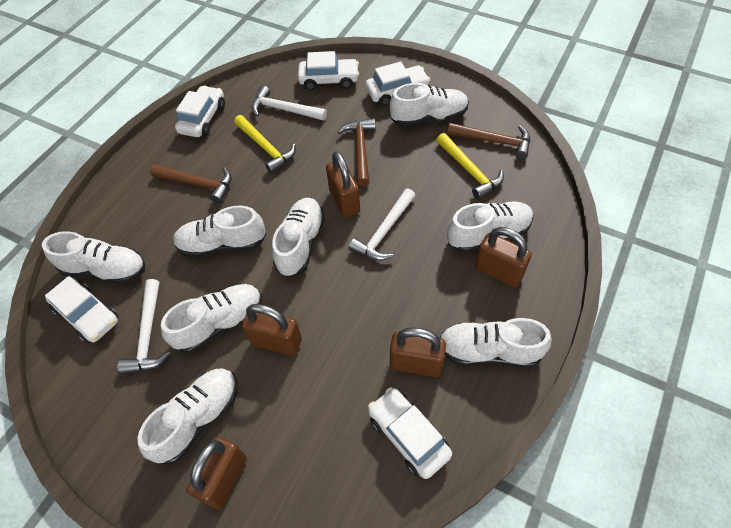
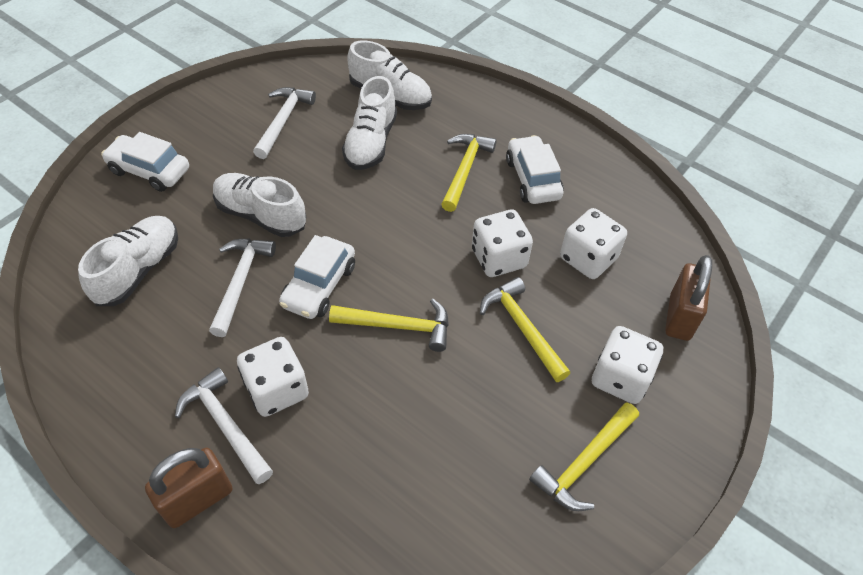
brown hammer: 3 -> 0
brown padlock: 5 -> 2
white car: 5 -> 3
white dice: 0 -> 4
white shoe: 8 -> 4
yellow hammer: 2 -> 4

